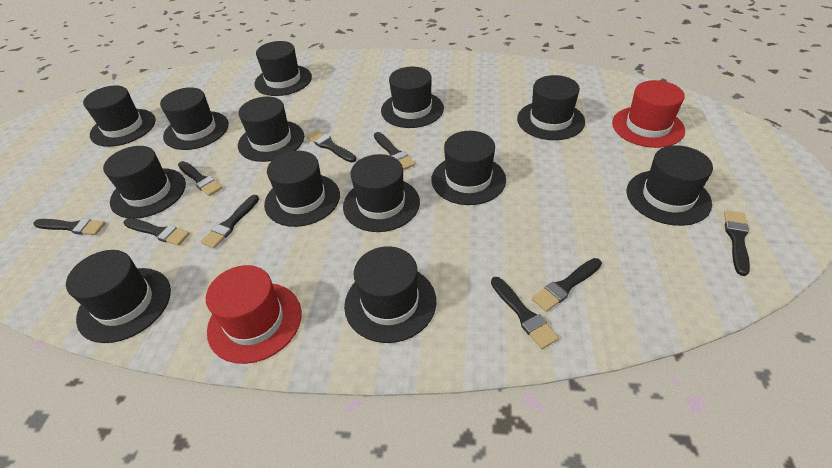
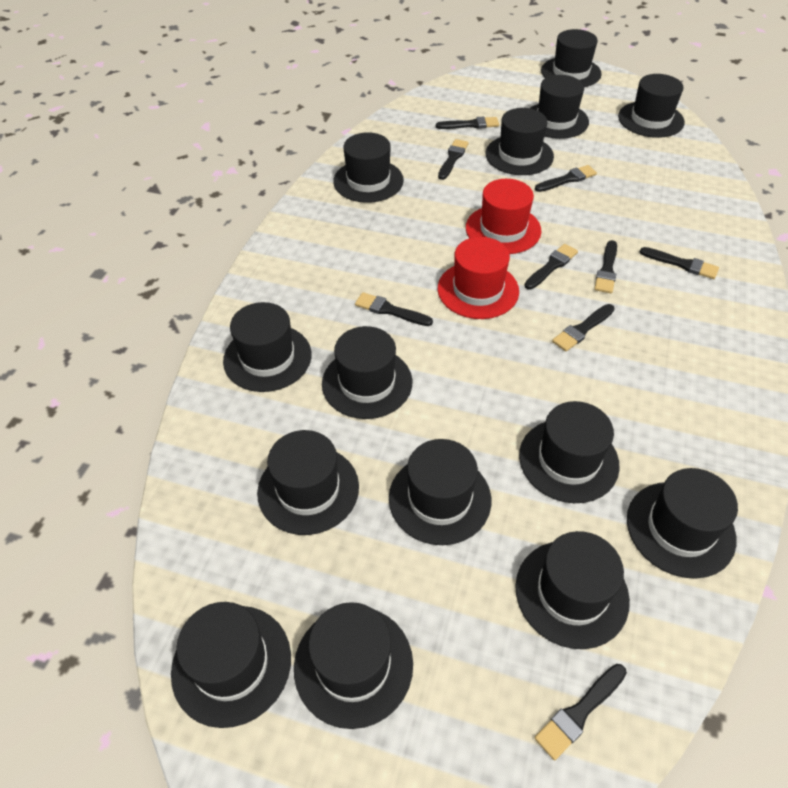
black hat: 13 -> 14

